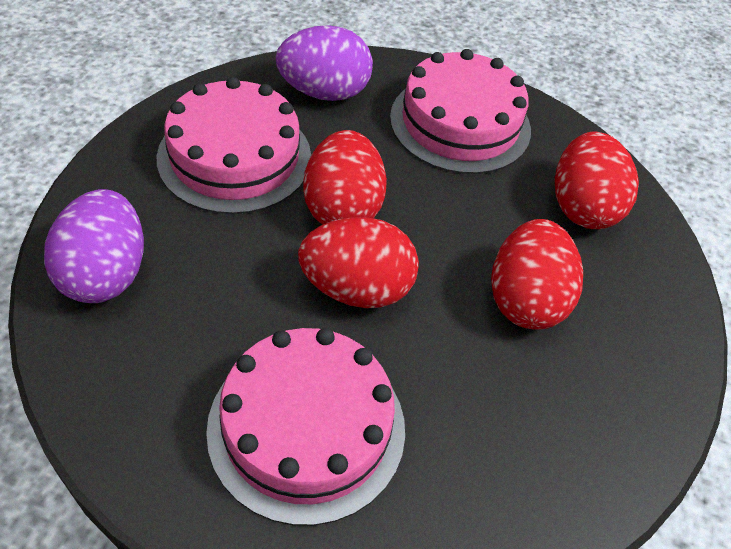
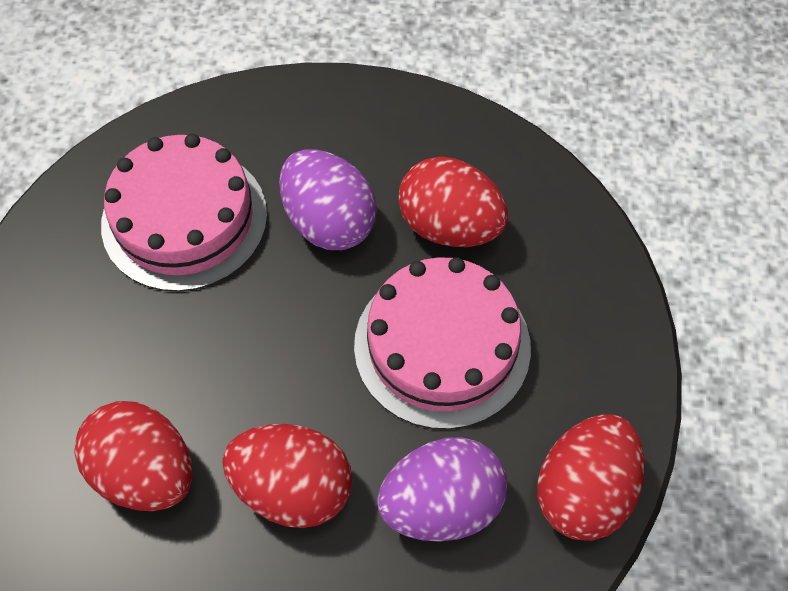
pink cake: 3 -> 2

